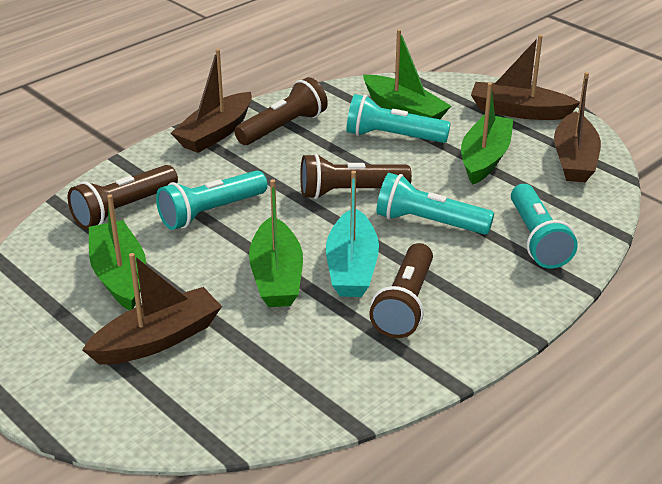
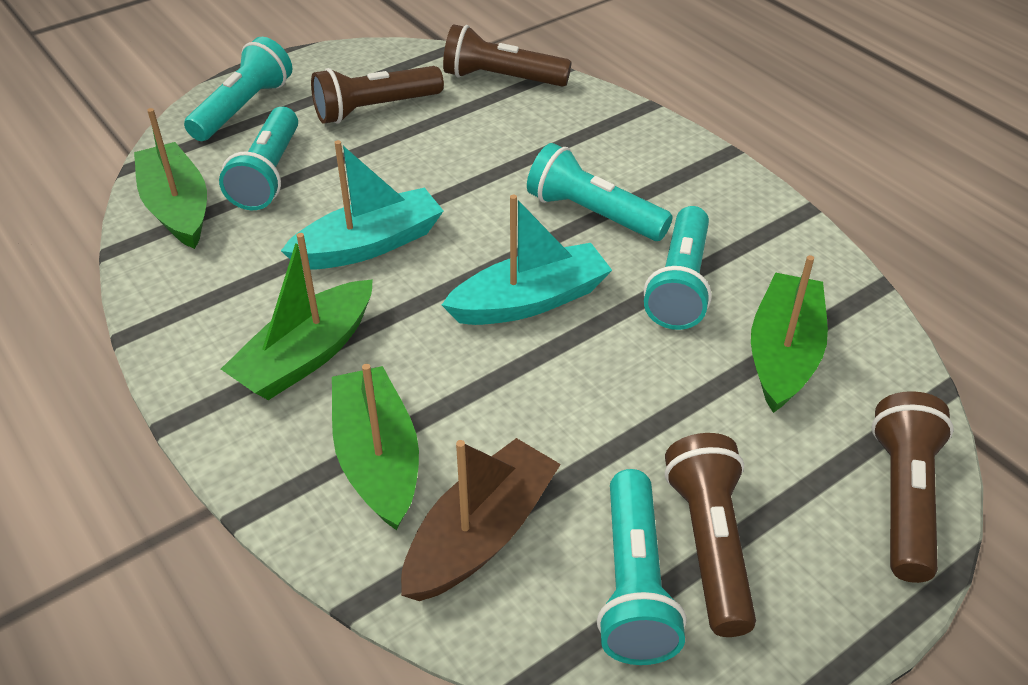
brown boat: 4 -> 1
turquoise boat: 1 -> 2
turquoise flashlight: 4 -> 5

